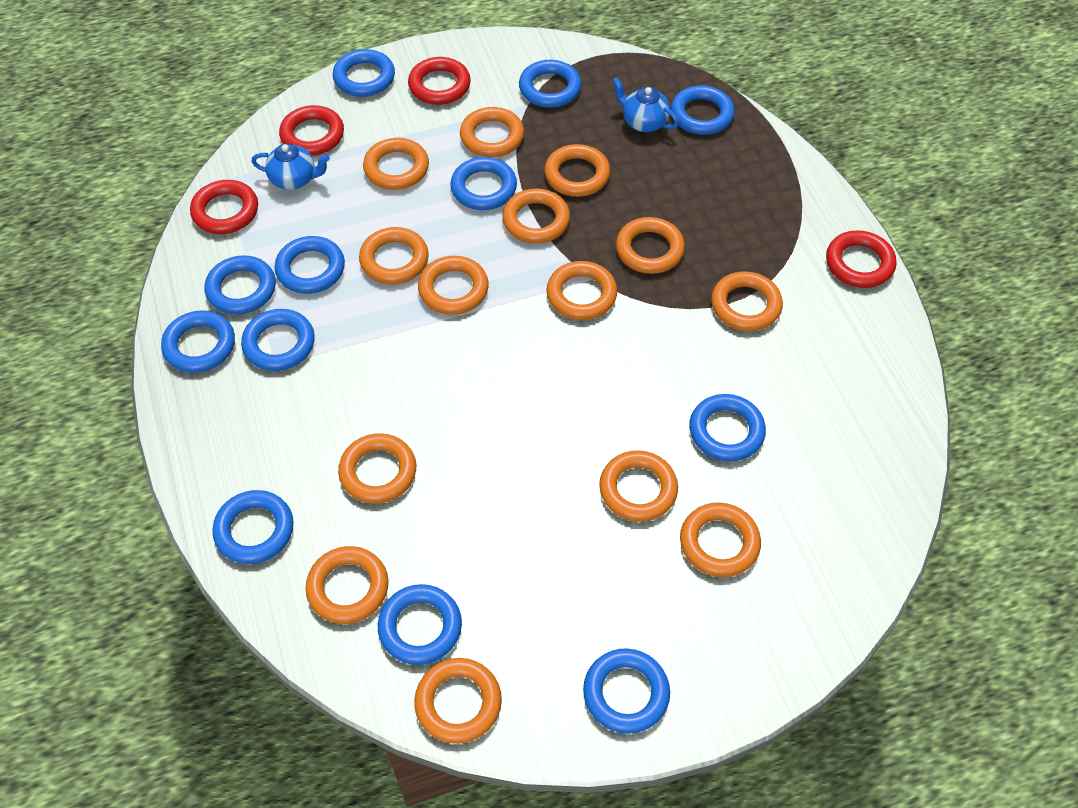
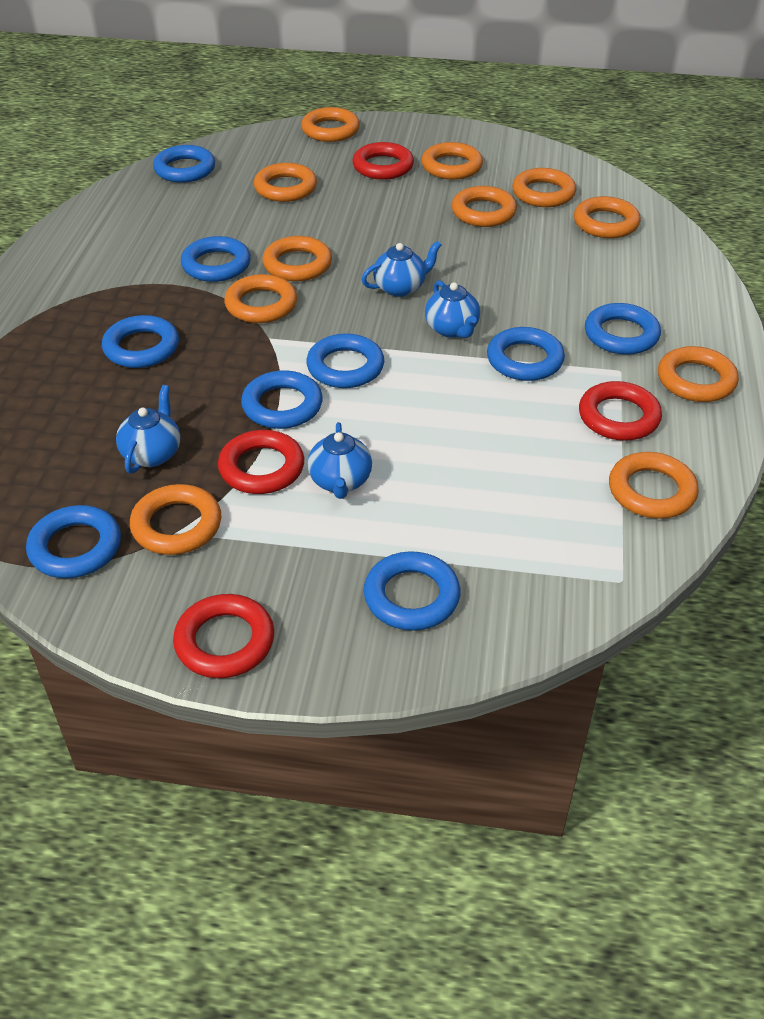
blue ring: 12 -> 9
blue teapot: 2 -> 4
orange ring: 14 -> 11

